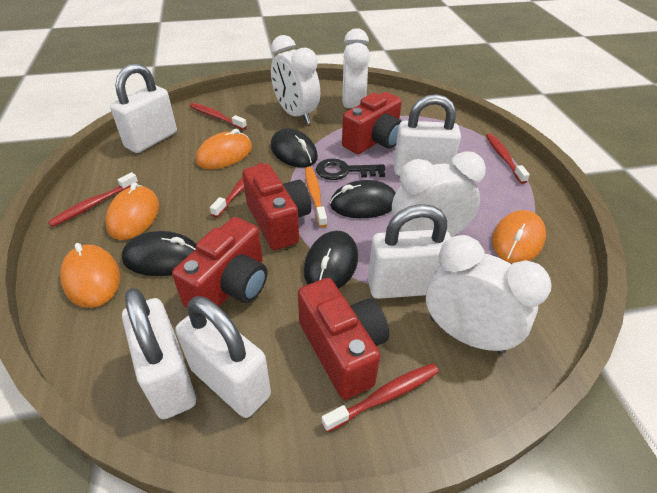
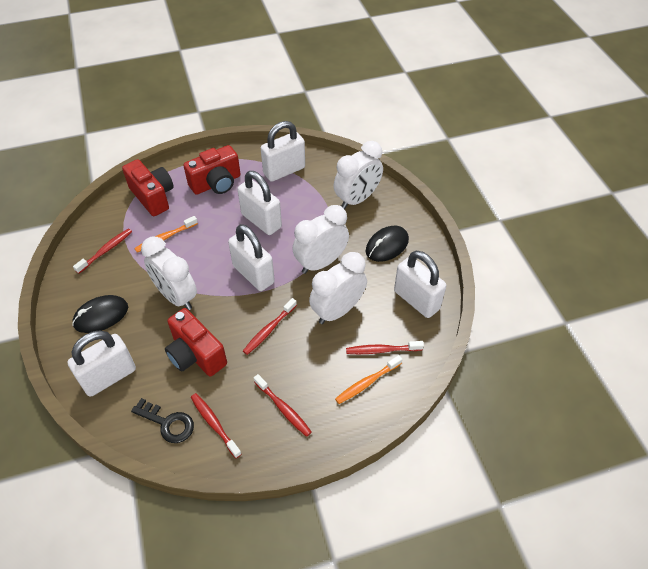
black mouse: 4 -> 2
orange mouse: 4 -> 0
orange toothbrush: 1 -> 2
red camera: 4 -> 3

